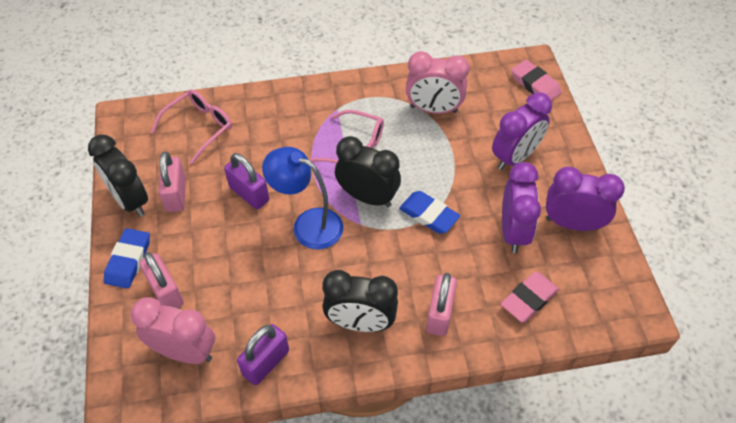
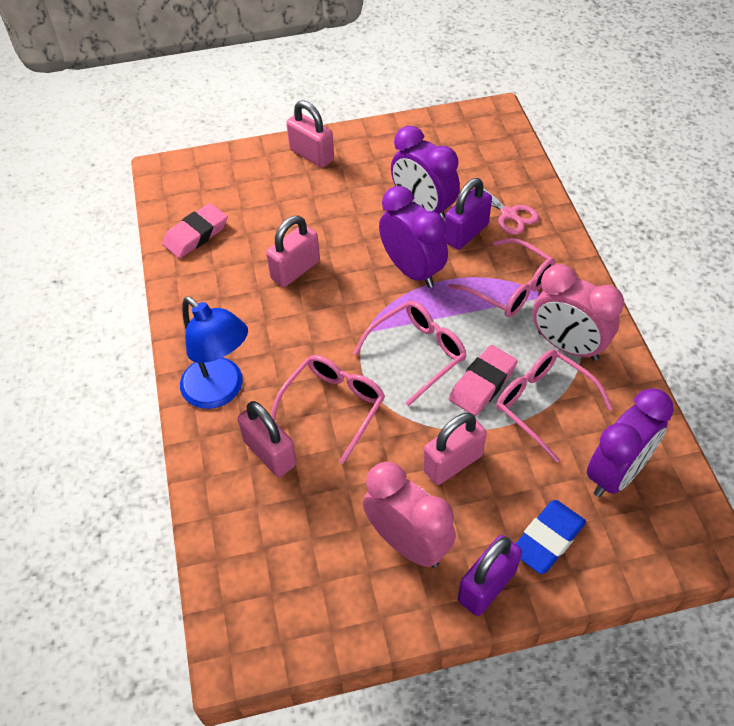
black clock: 3 -> 0
blue eraser: 2 -> 1
pink glasses: 2 -> 4
pink padlock: 3 -> 4
pink scissors: 0 -> 1

